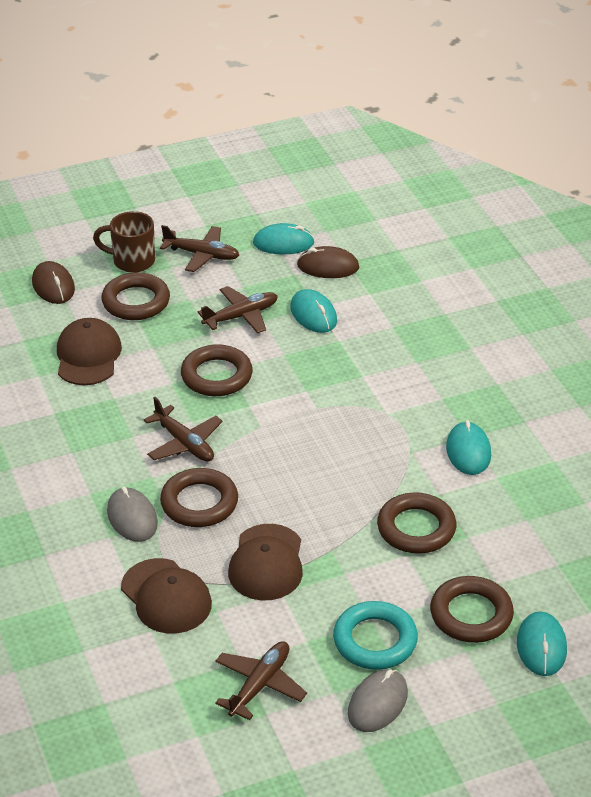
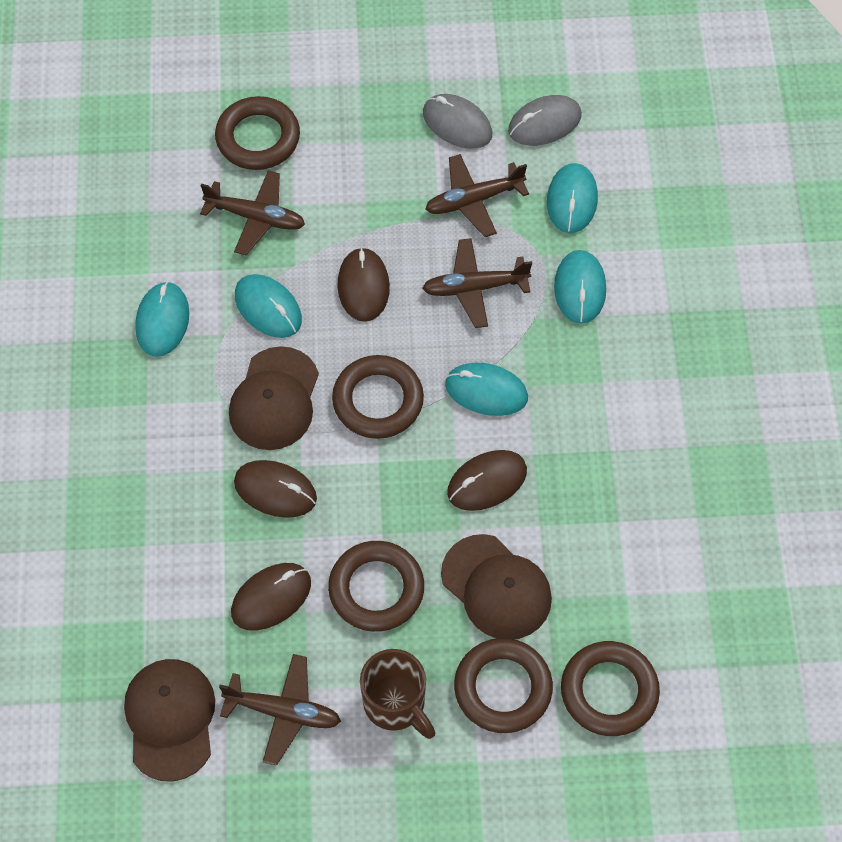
brown mouse: 2 -> 4
turquoise mouse: 4 -> 5
turquoise ring: 1 -> 0

